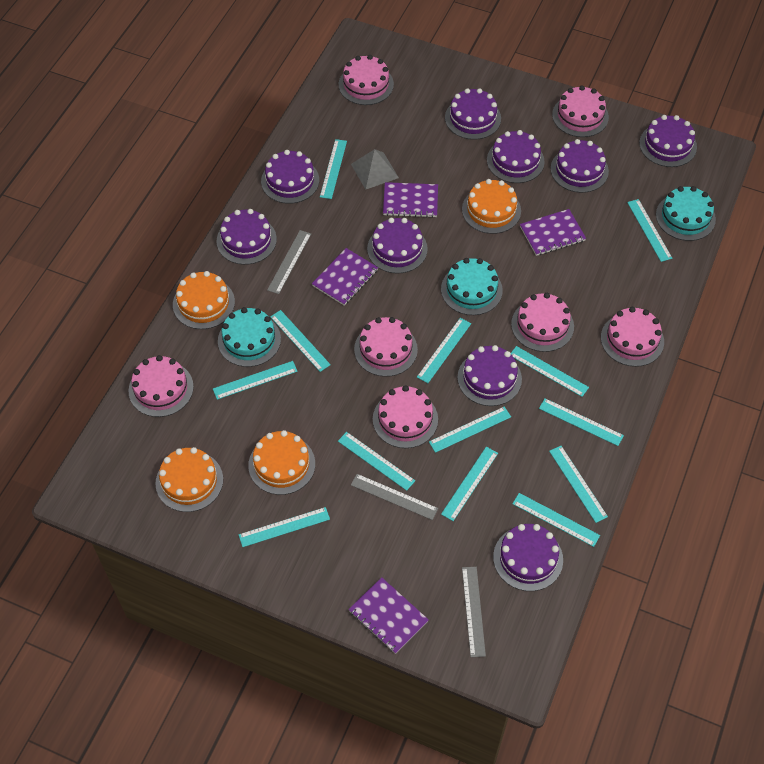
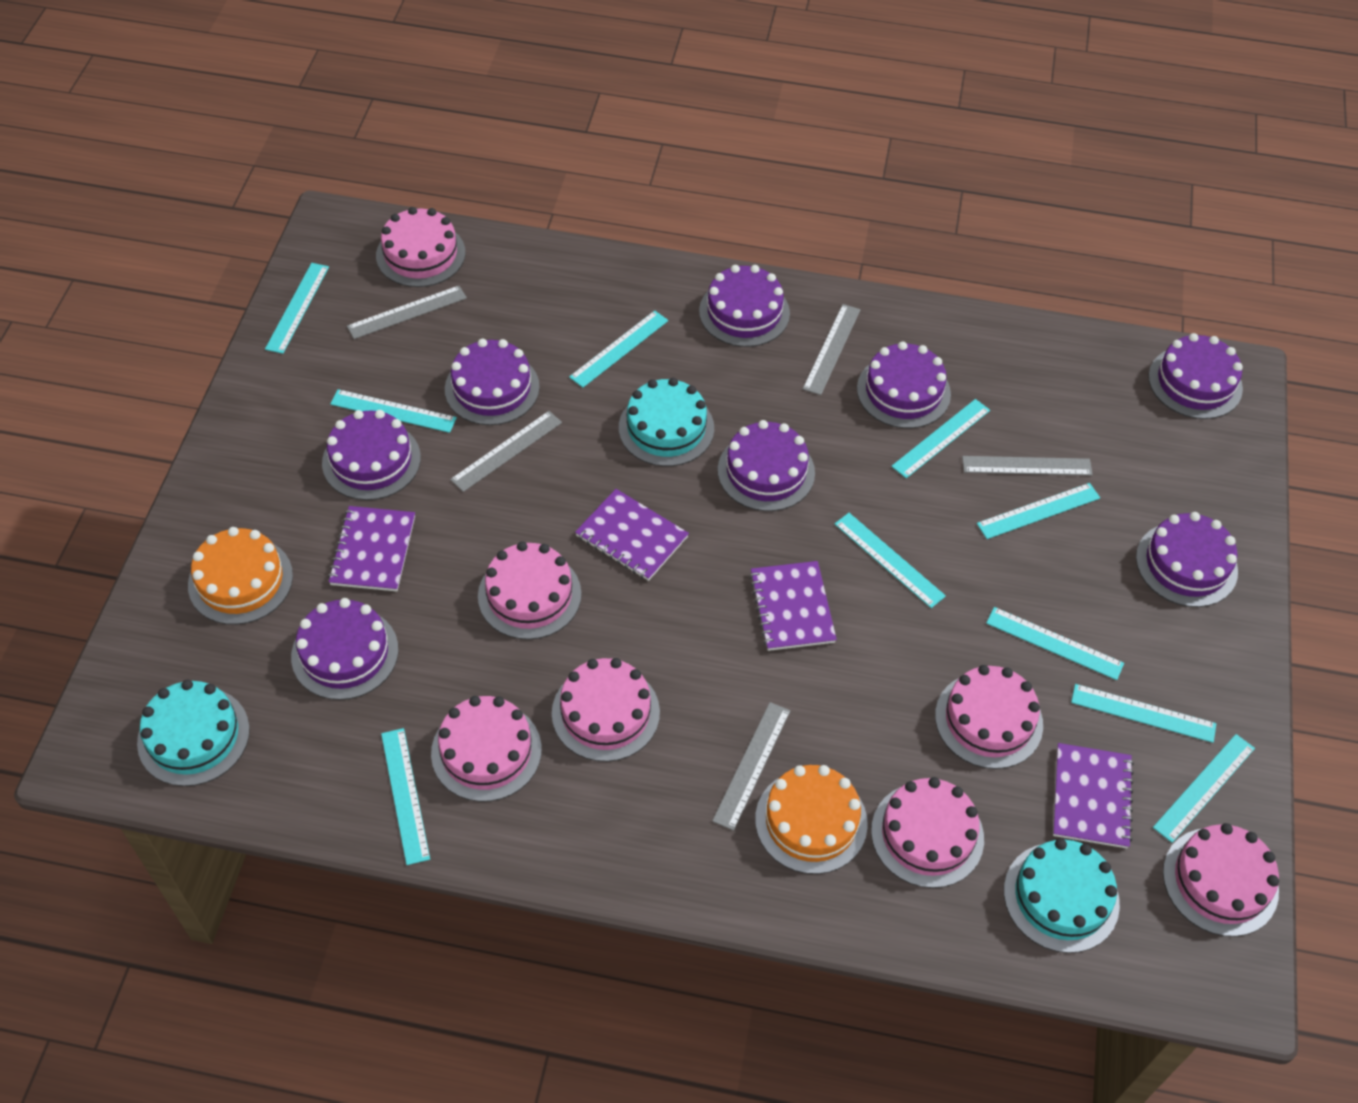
grey pyramid: 1 -> 0
grey ruler: 3 -> 5
orange cake: 4 -> 2
purple cake: 9 -> 8
turquoise ruler: 13 -> 10

